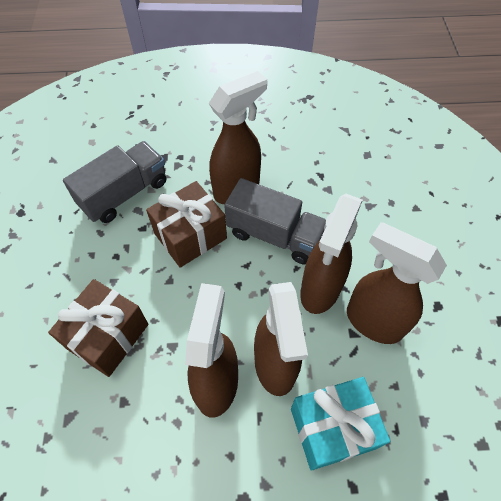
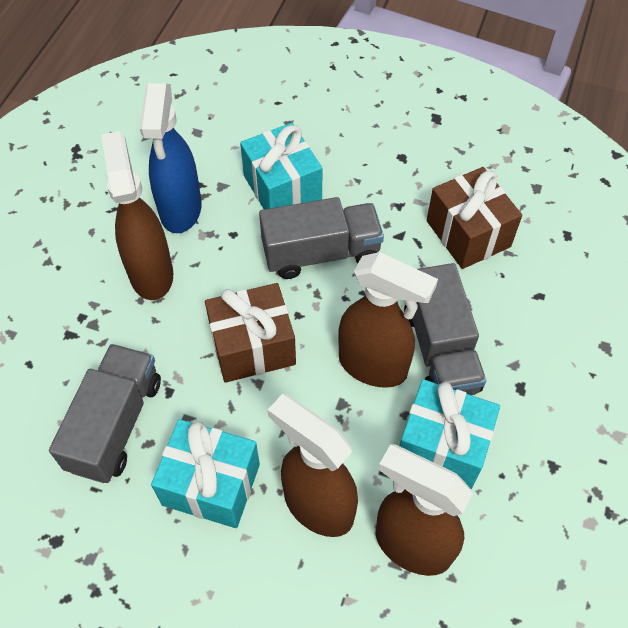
blue spray bottle: 0 -> 1
brown spray bottle: 5 -> 4
grey truck: 2 -> 3
turquoise gift: 1 -> 3

